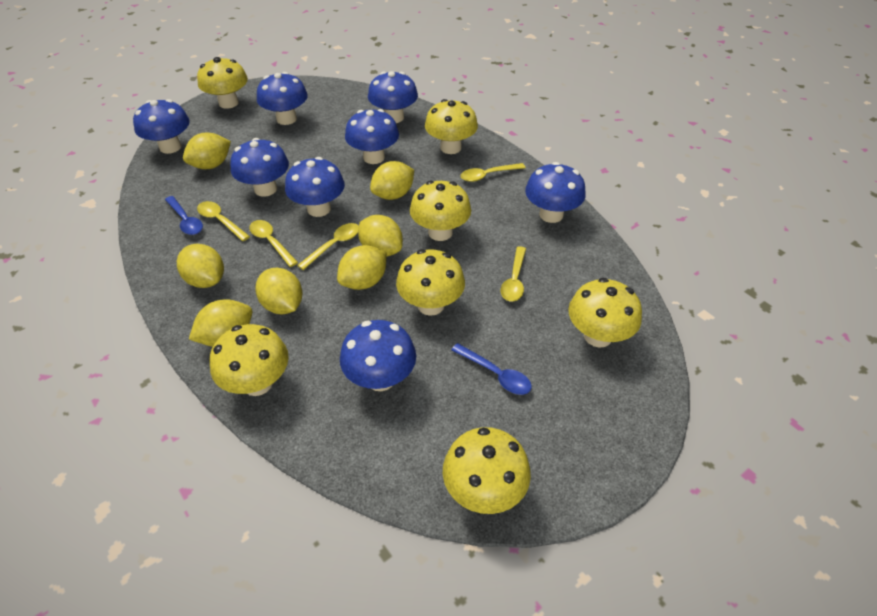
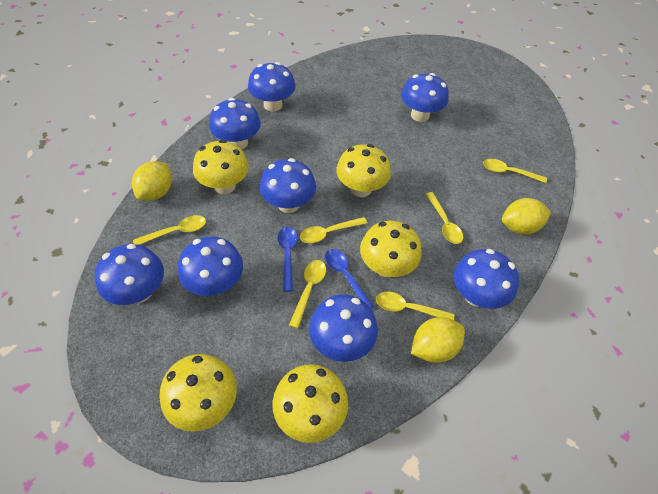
yellow lemon: 7 -> 3
yellow mushroom: 7 -> 5
yellow spoon: 5 -> 6

